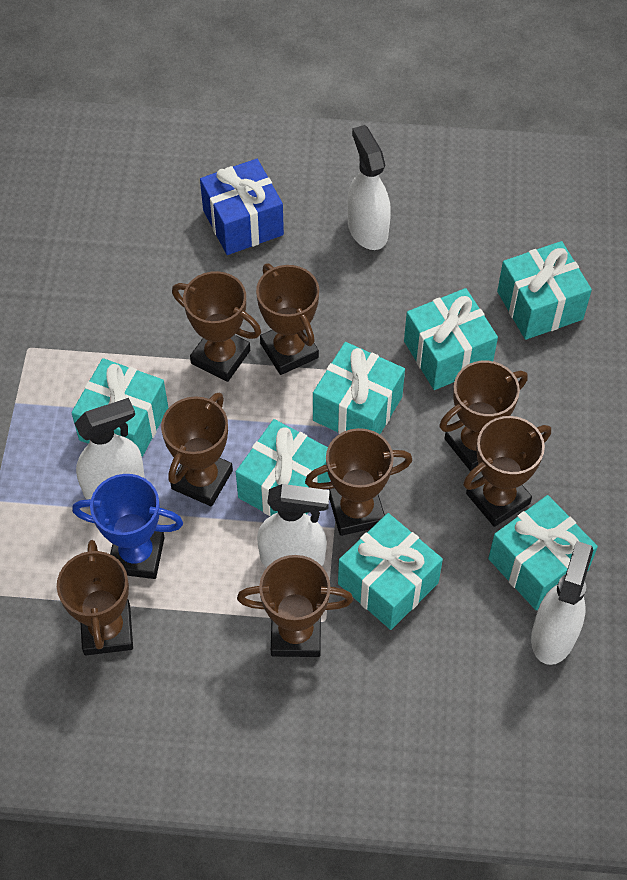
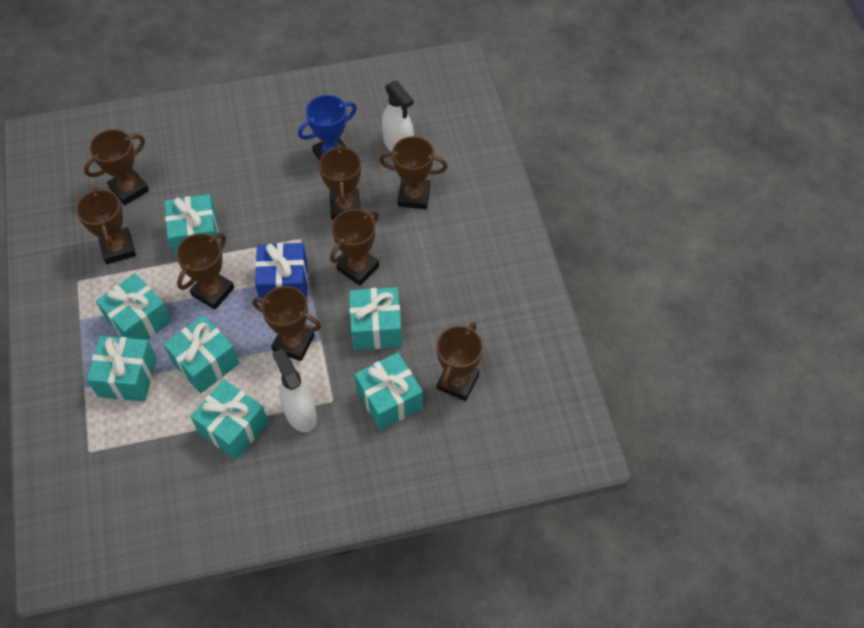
white spray bottle: 4 -> 2

